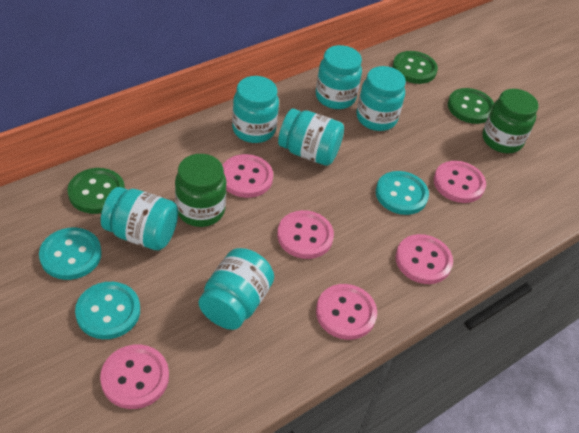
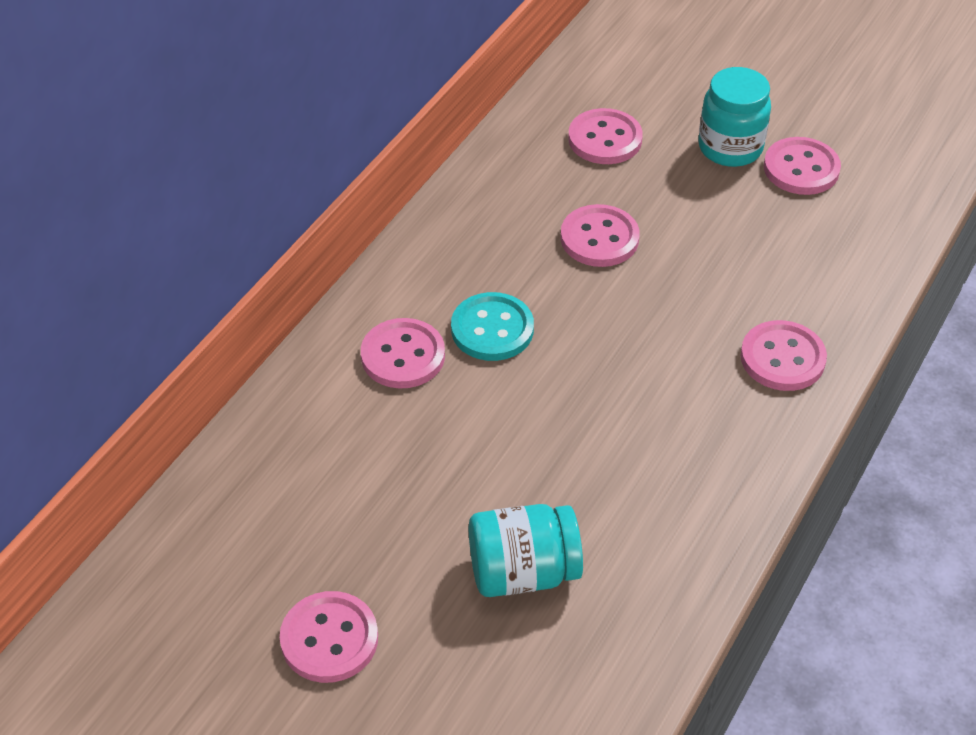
green button: 3 -> 0
green jar: 2 -> 0
turquoise button: 3 -> 1
turquoise jar: 6 -> 2

